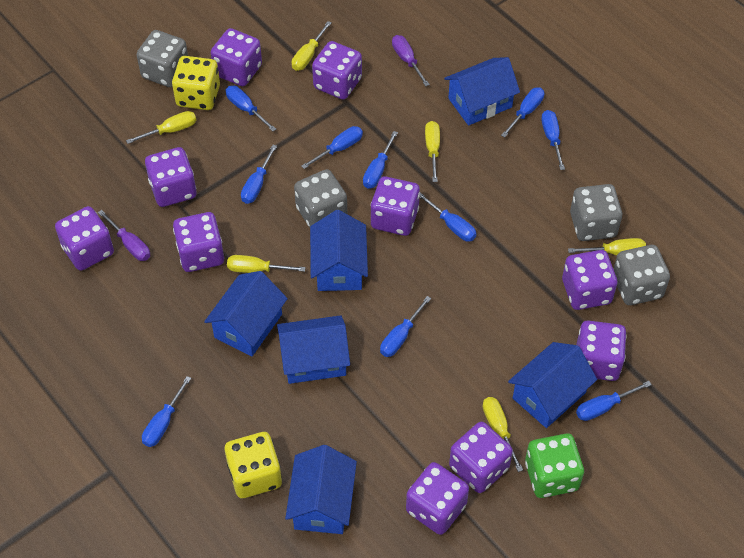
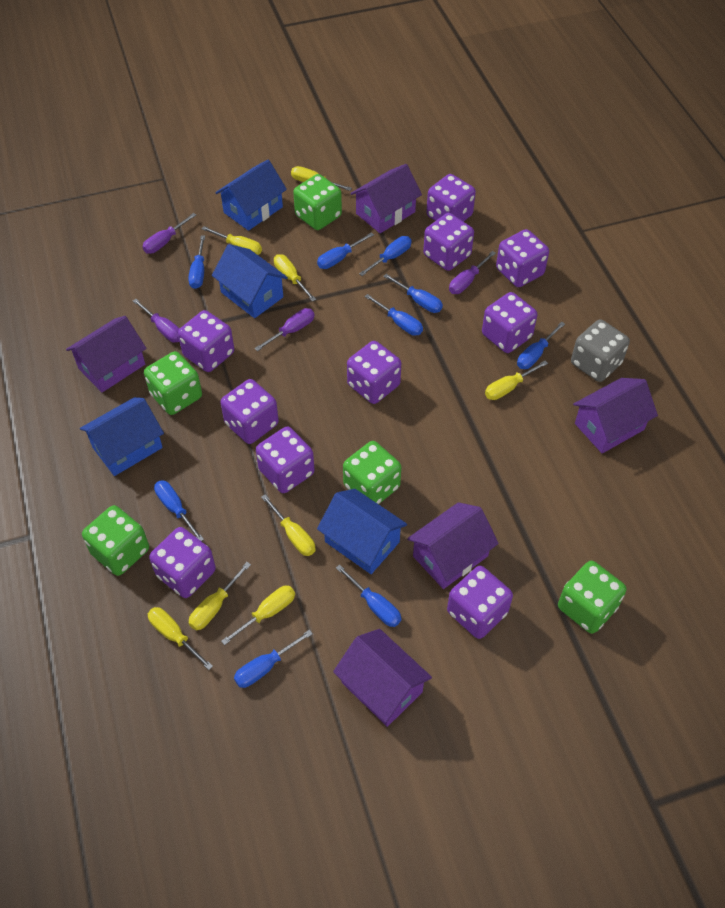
blue house: 6 -> 4
blue screwdriver: 10 -> 9
green dice: 1 -> 5
grey dice: 4 -> 1
purple house: 0 -> 5
purple screwdriver: 2 -> 4
yellow dice: 2 -> 0
yellow screwdriver: 6 -> 8

